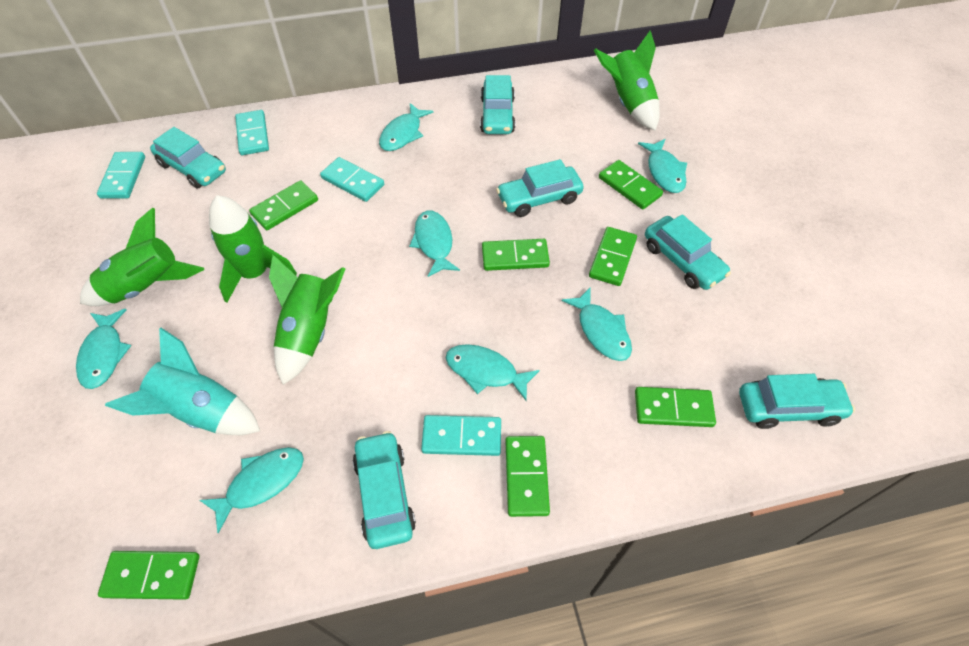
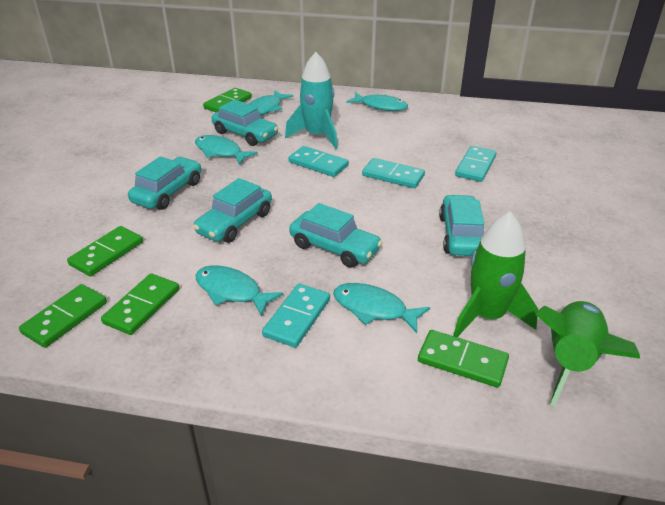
green domino: 7 -> 5
green rocket: 4 -> 2
turquoise car: 6 -> 5
turquoise fish: 7 -> 5

